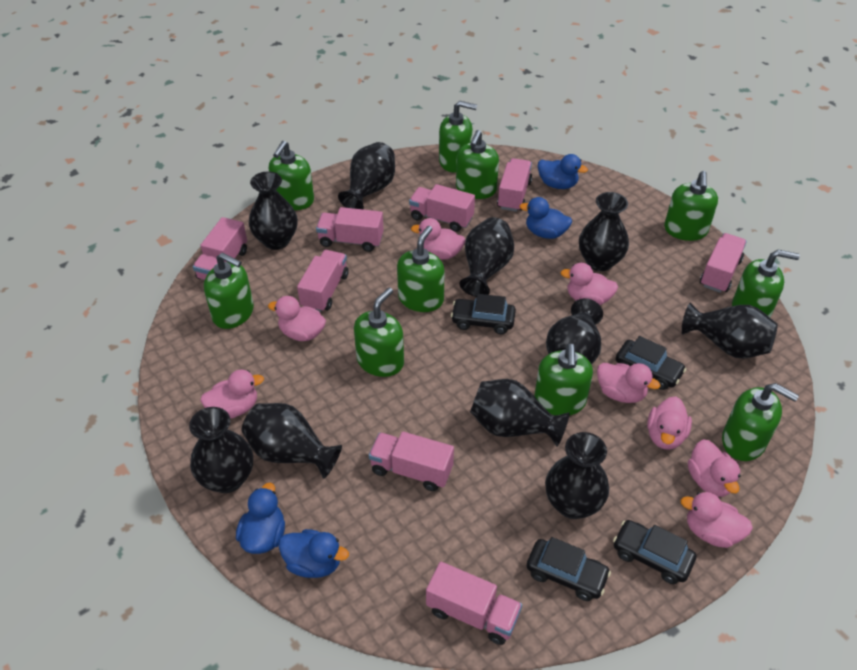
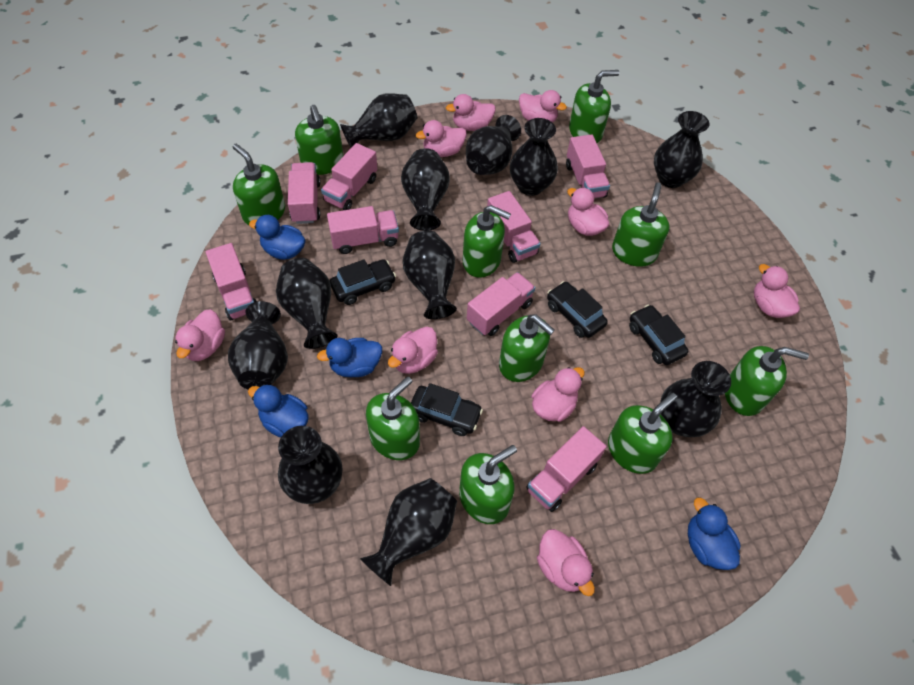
black vase: 10 -> 11
pink duck: 8 -> 9

